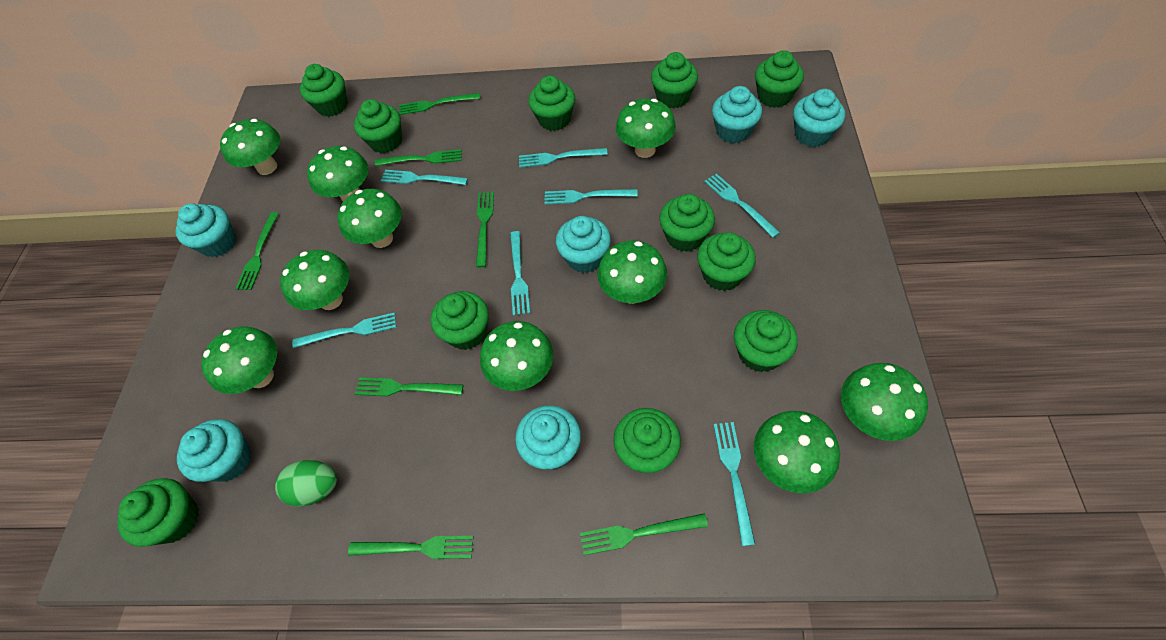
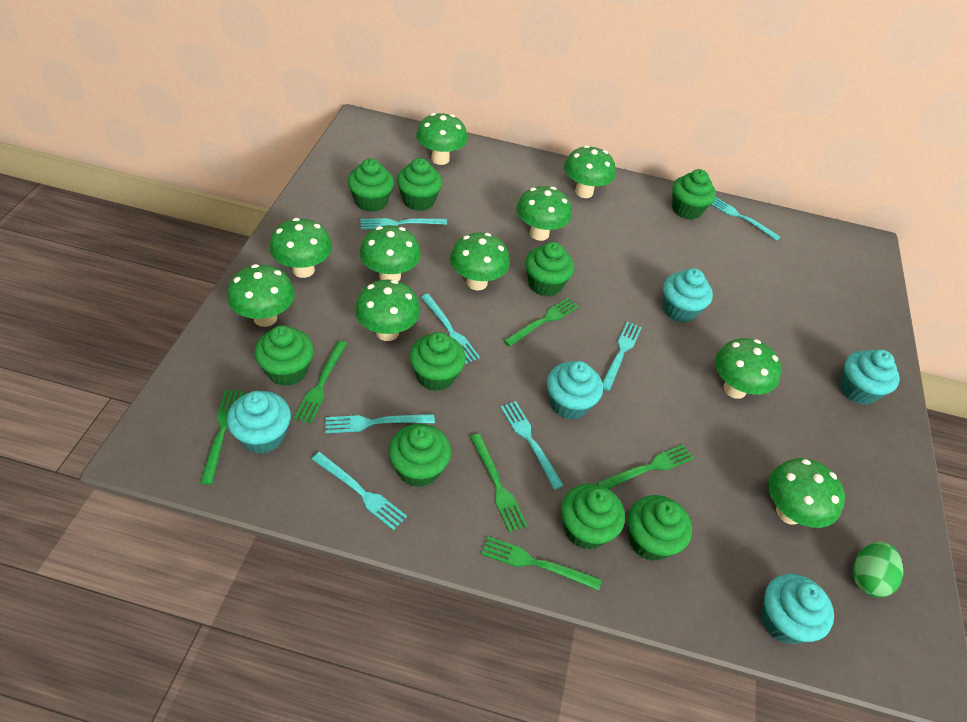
green cupcake: 11 -> 9
green fork: 7 -> 6
turquoise cupcake: 6 -> 5

